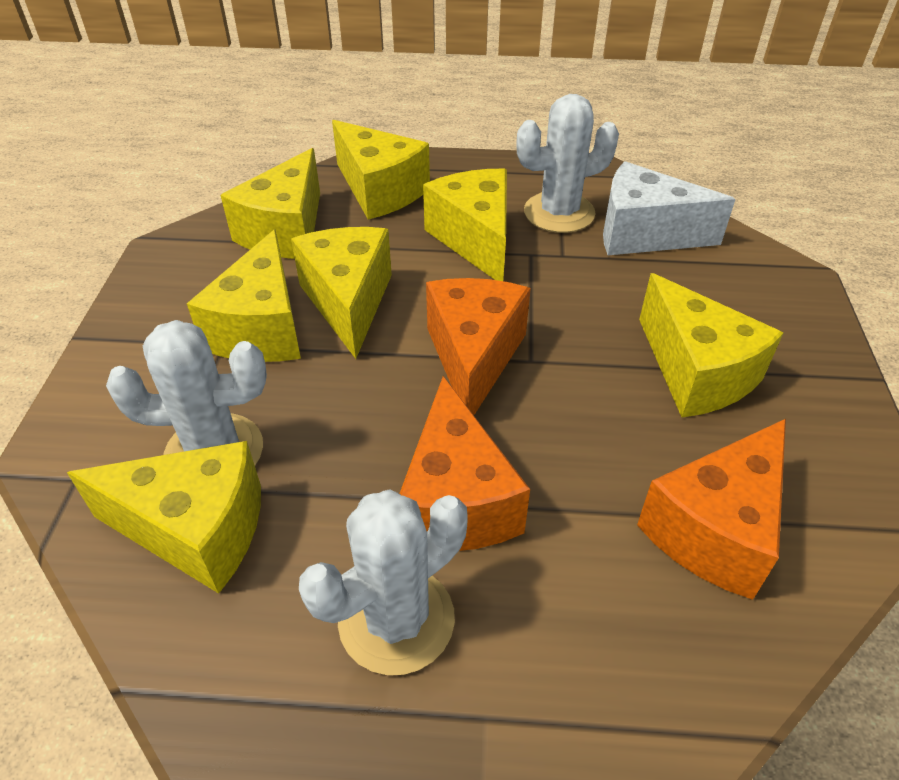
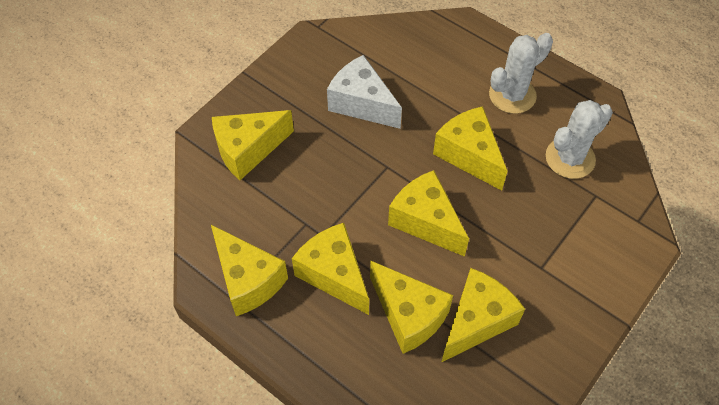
orange cheese: 3 -> 0
white cactus: 3 -> 2

